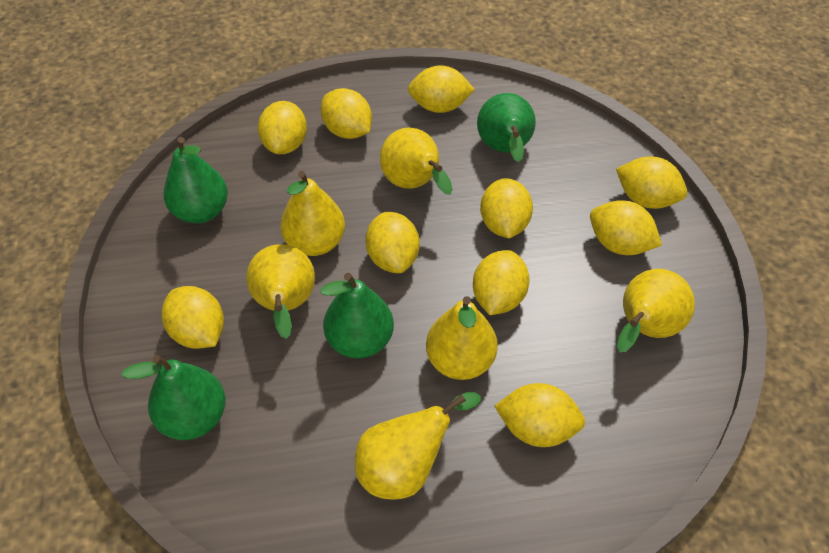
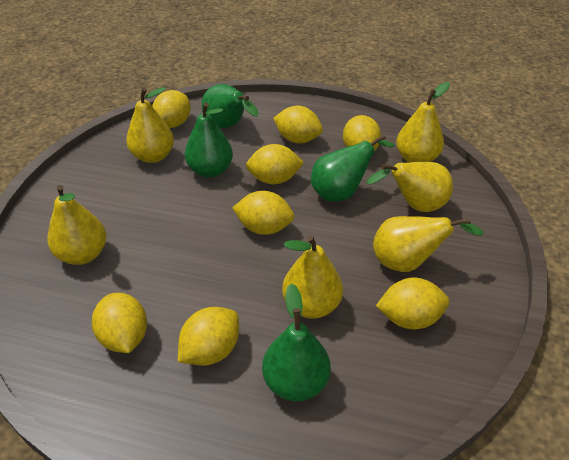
yellow lemon: 10 -> 8

